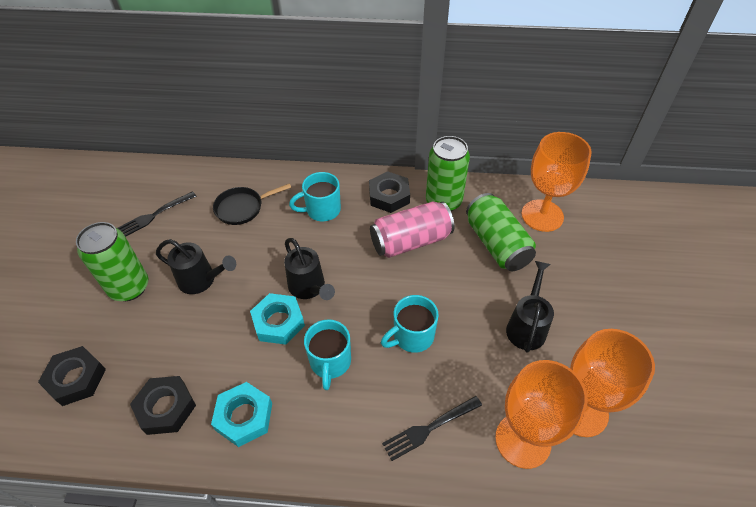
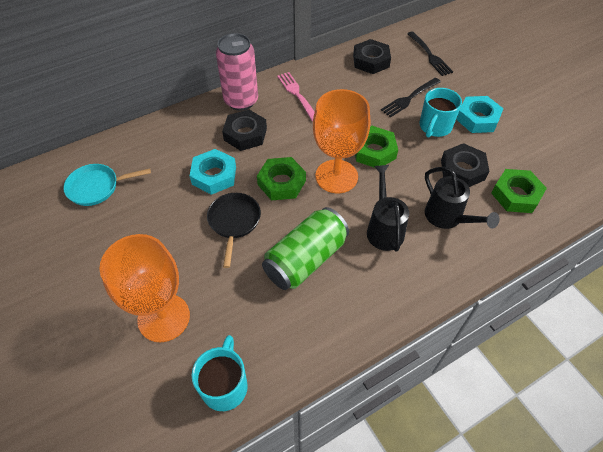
black watering can: 3 -> 2
green can: 3 -> 1
green nut: 0 -> 3
orange goblet: 3 -> 2
pink fork: 0 -> 1
turquoise mug: 3 -> 2
turquoise pan: 0 -> 1

